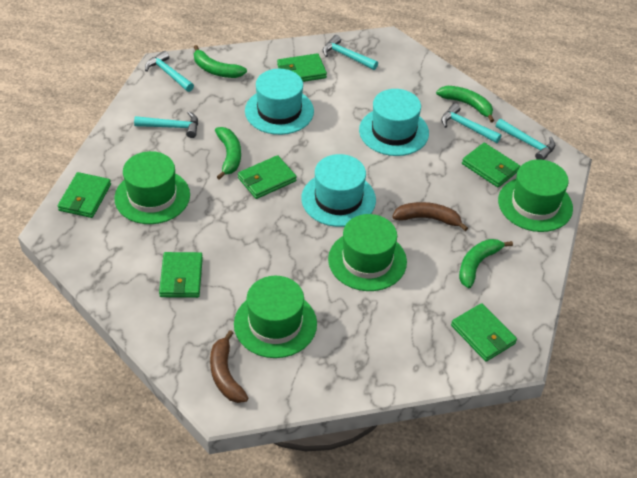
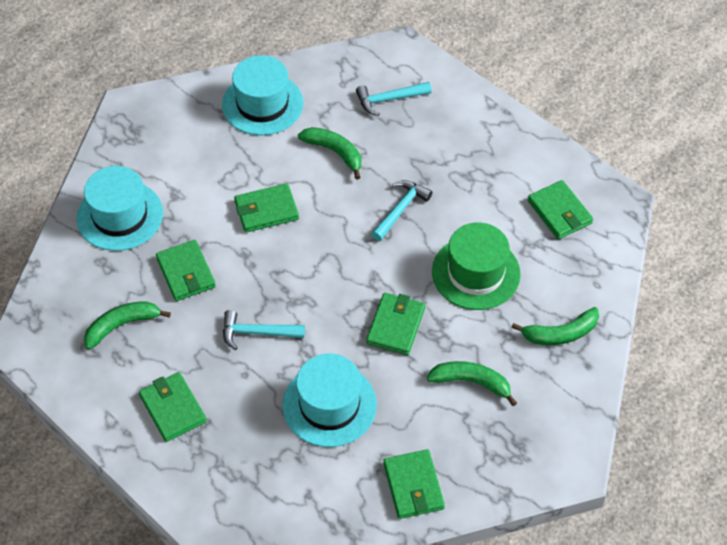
brown banana: 2 -> 0
green hat: 4 -> 1
turquoise hammer: 5 -> 3

